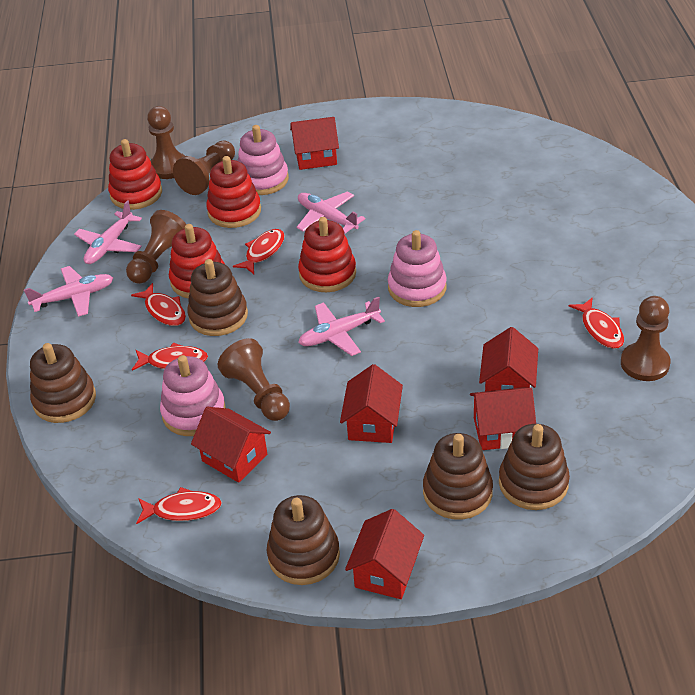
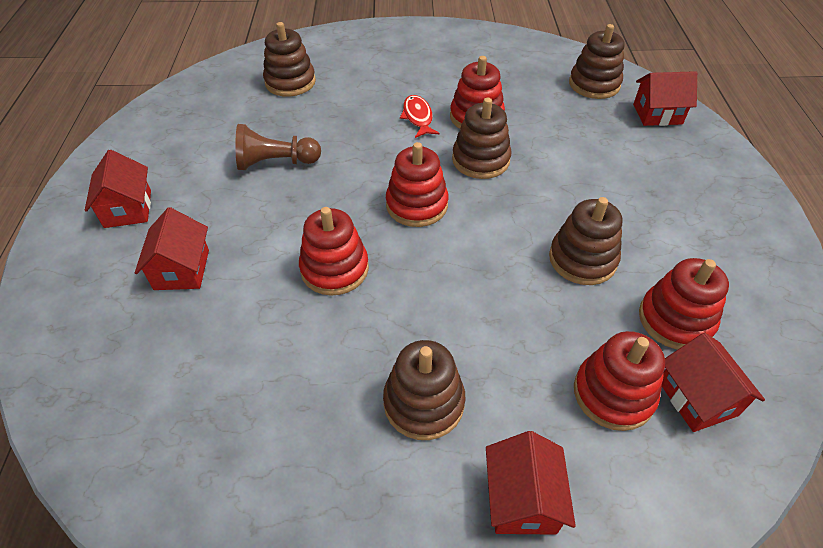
brown pawn: 5 -> 1
pink plane: 4 -> 0
pink stacking toy: 3 -> 0
red fish: 5 -> 1
red house: 6 -> 5
red stacking toy: 4 -> 5

